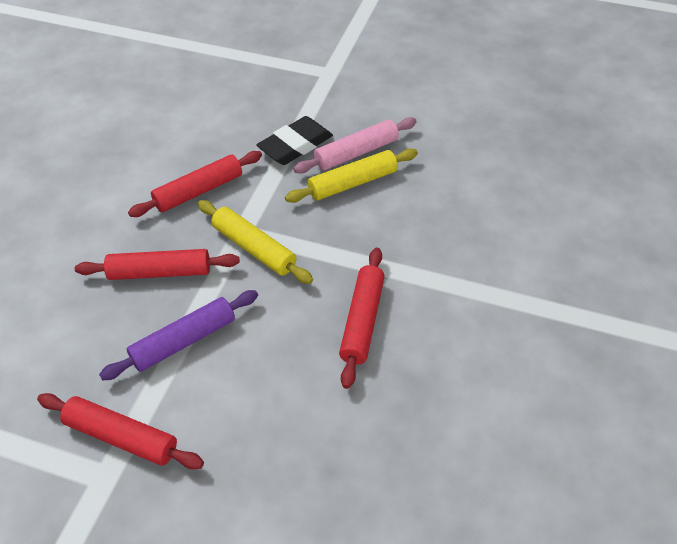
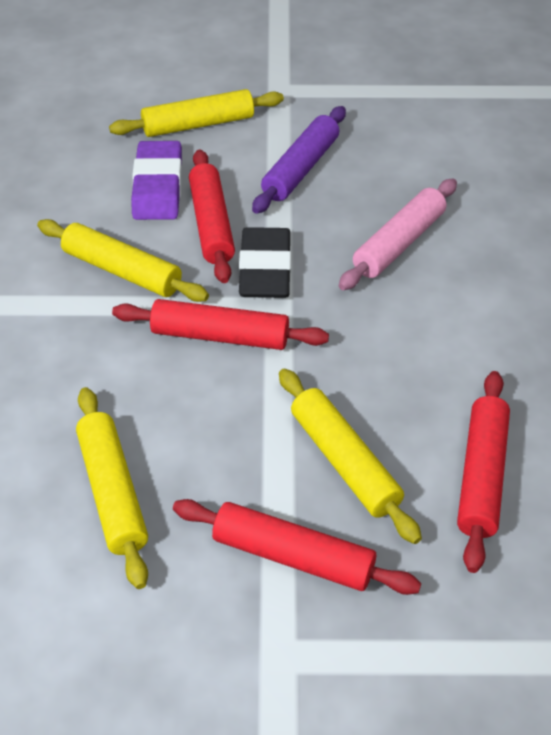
purple eraser: 0 -> 1
yellow rolling pin: 2 -> 4

